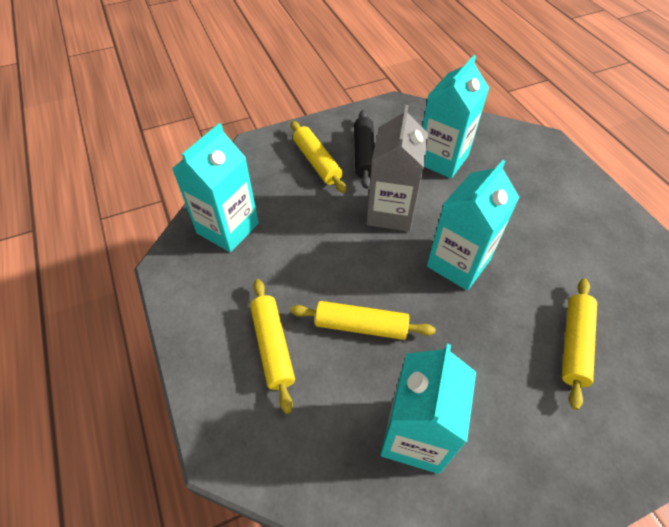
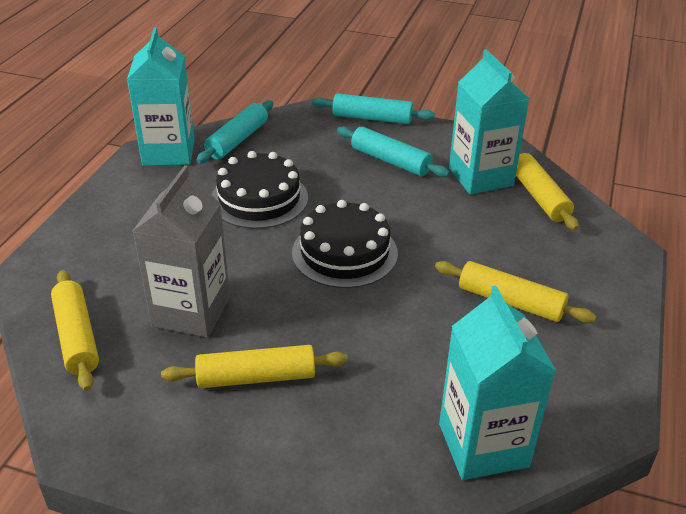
black cake: 0 -> 2
black rolling pin: 1 -> 0
turquoise carton: 4 -> 3
turquoise rolling pin: 0 -> 3

